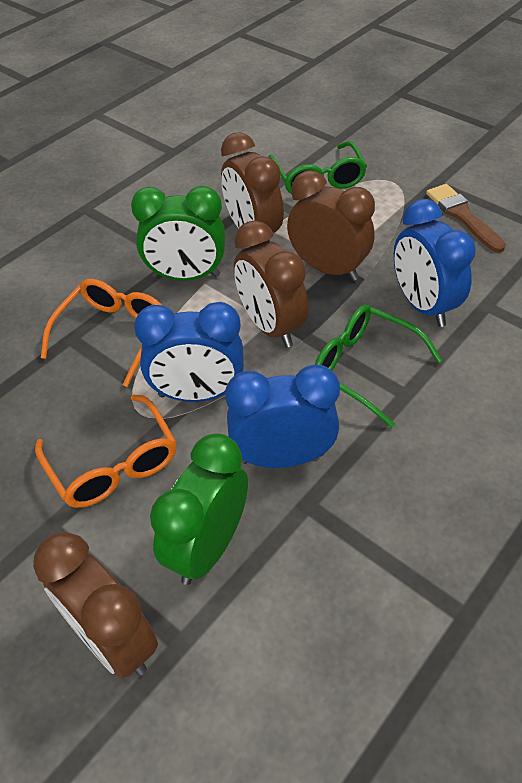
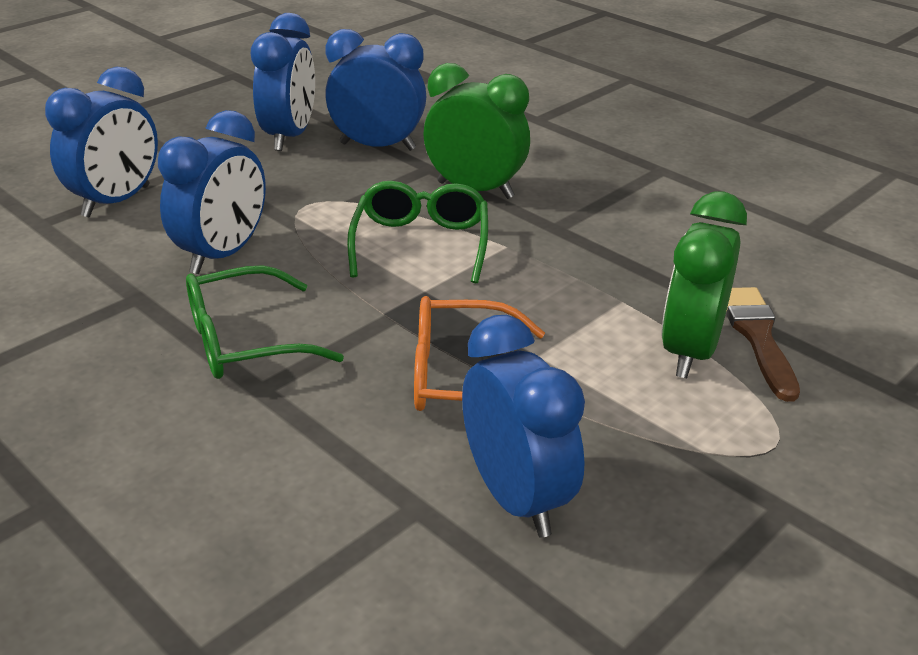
blue clock: 3 -> 5
brown clock: 4 -> 0
orange glasses: 2 -> 1

